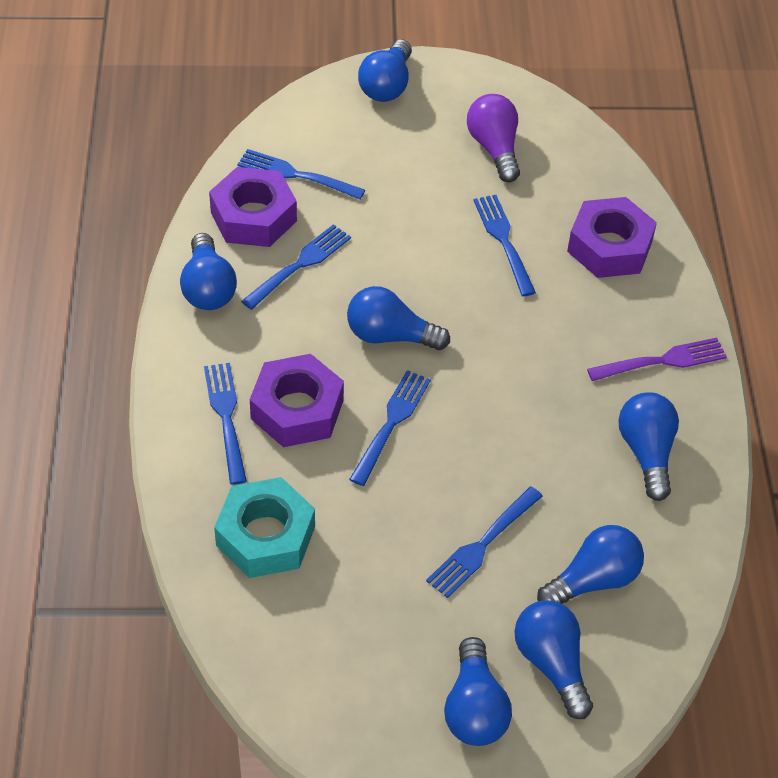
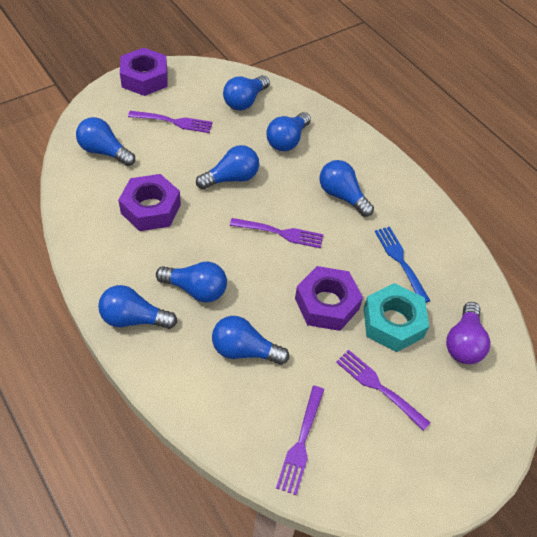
blue fork: 6 -> 1
blue light bulb: 7 -> 8
purple fork: 1 -> 4

